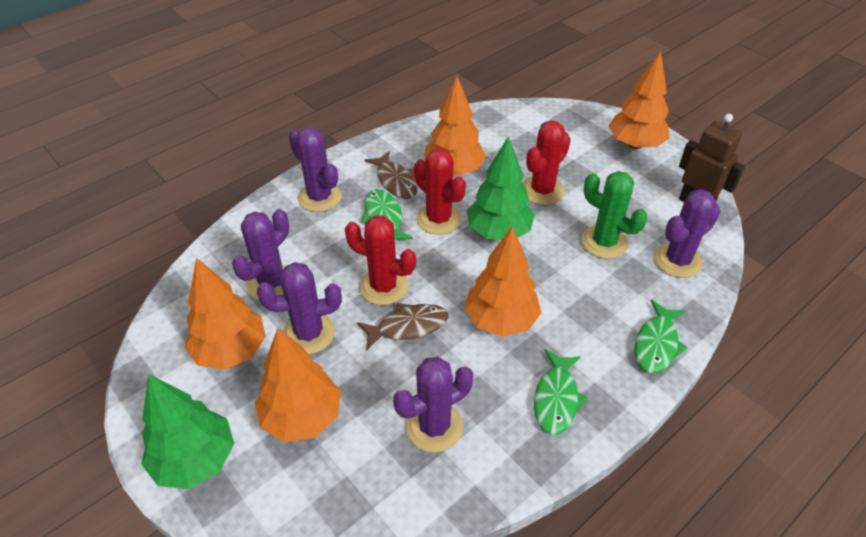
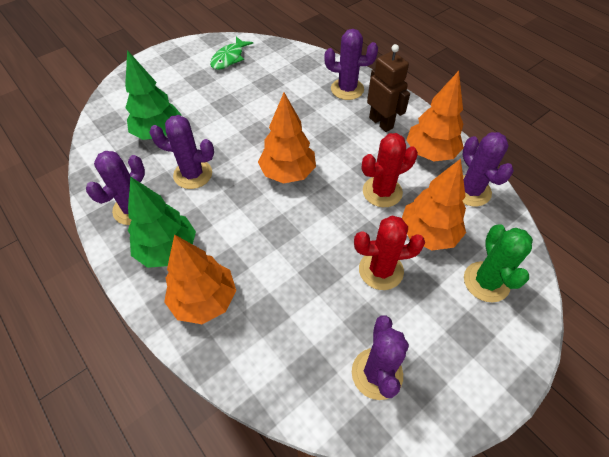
brown fish: 2 -> 0
green fish: 3 -> 1
orange tree: 5 -> 4
red cactus: 3 -> 2

